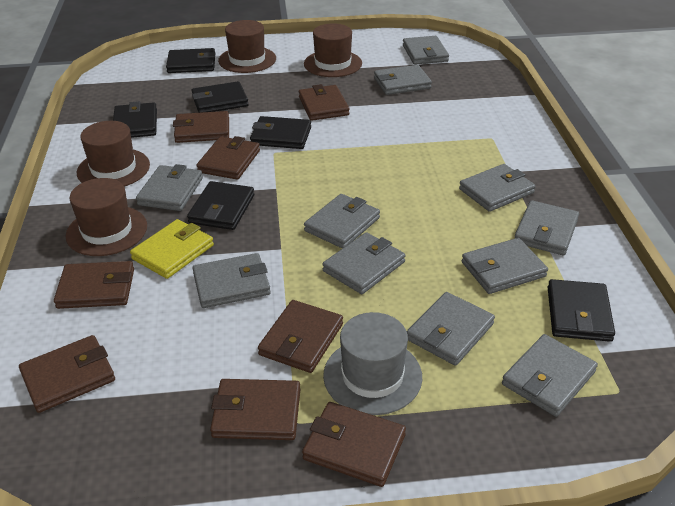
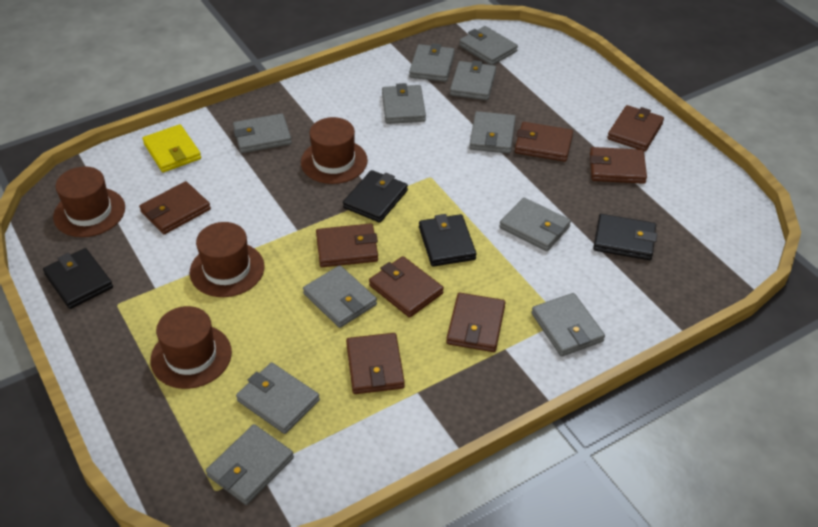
black wallet: 6 -> 4
grey hat: 1 -> 0

